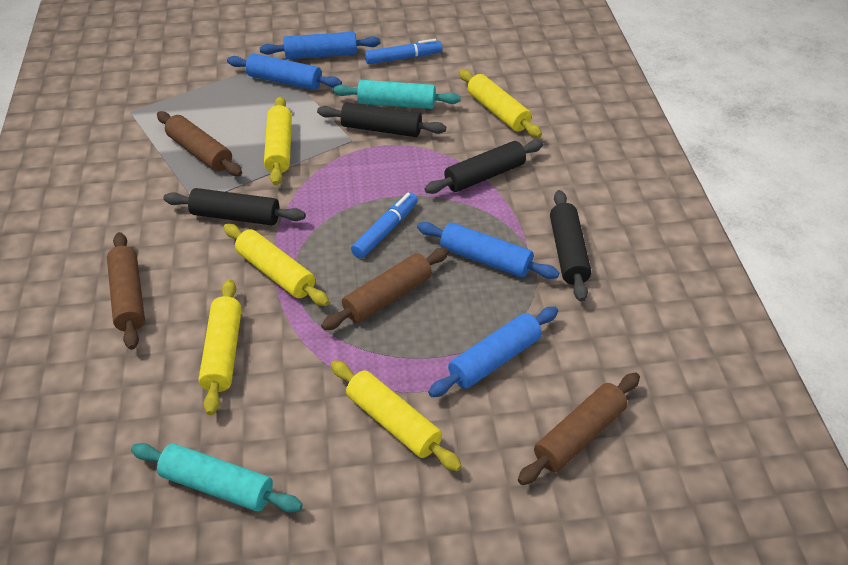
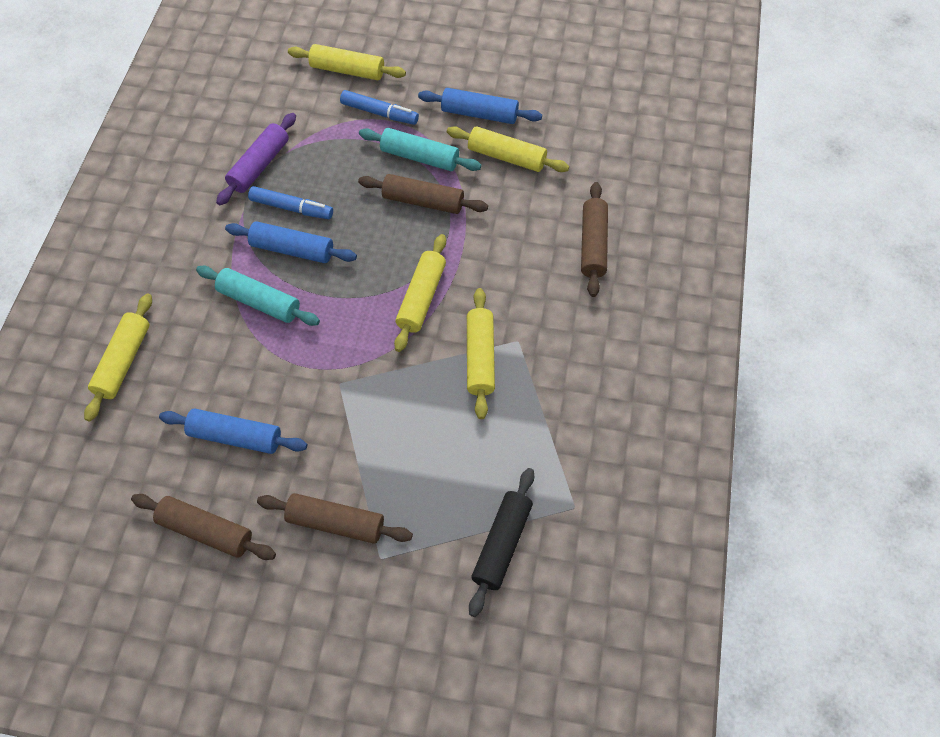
black rolling pin: 4 -> 1
blue rolling pin: 4 -> 3
purple rolling pin: 0 -> 1

